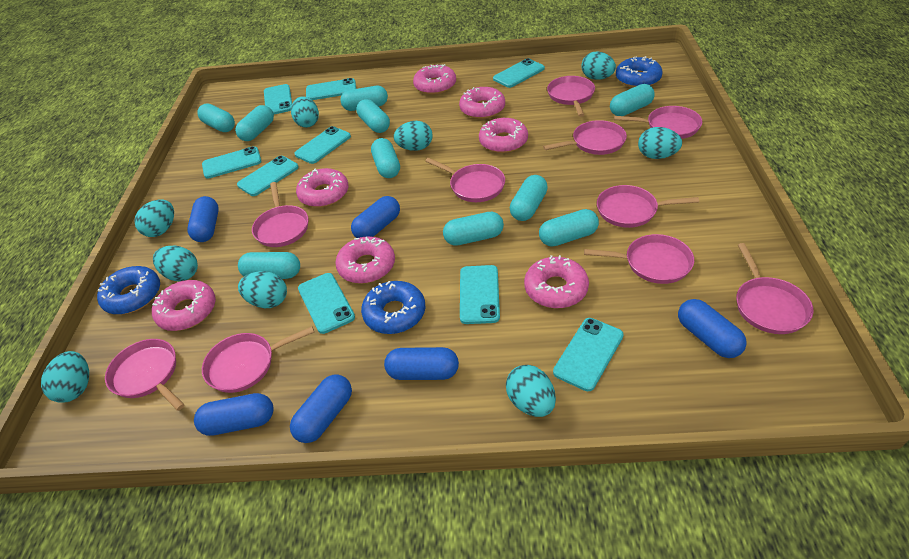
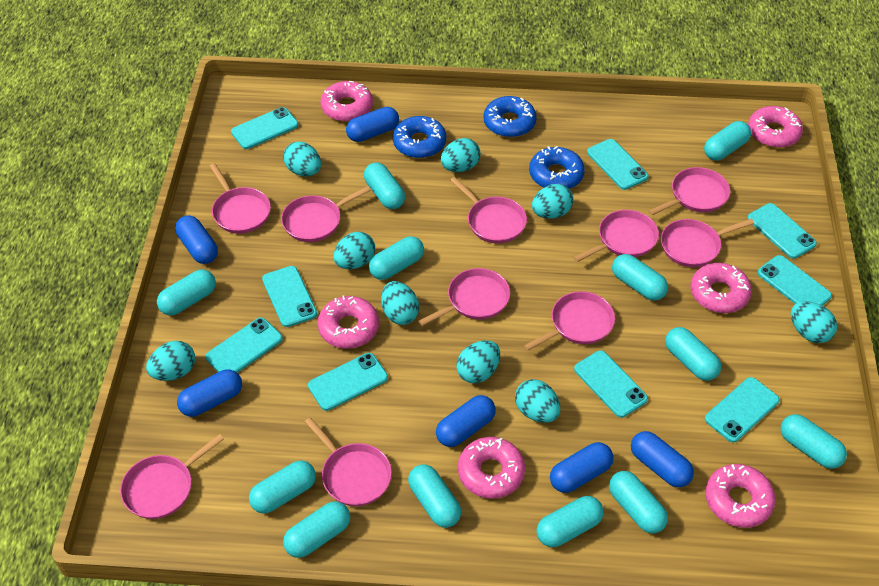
pink donut: 7 -> 6
turquoise capsule: 10 -> 12

